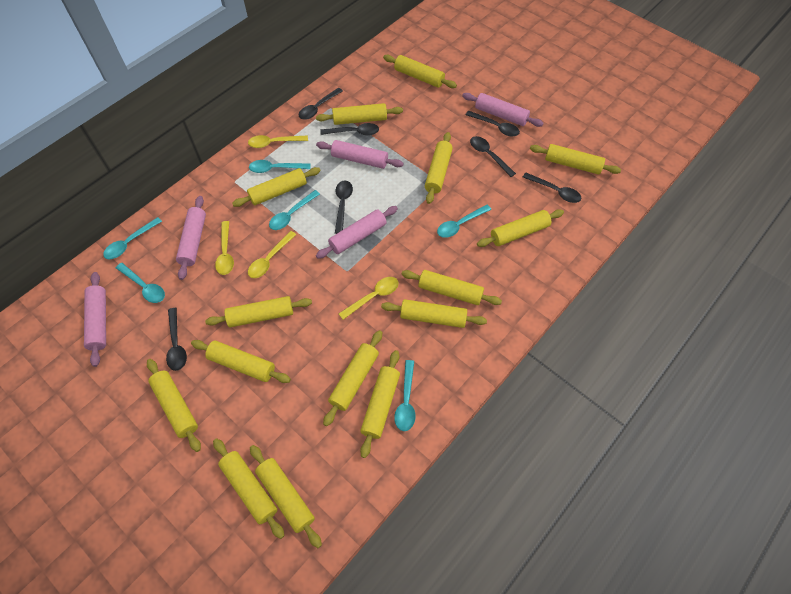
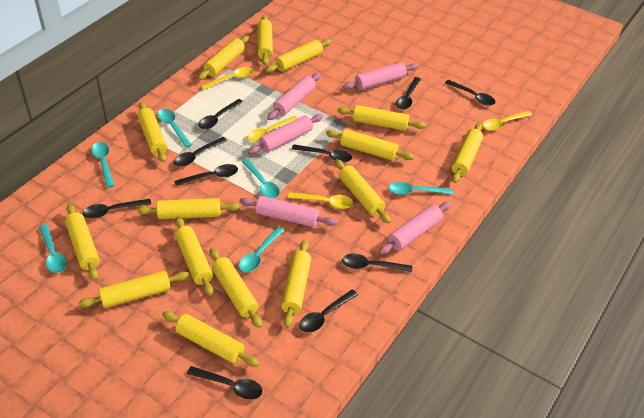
black spoon: 7 -> 10

